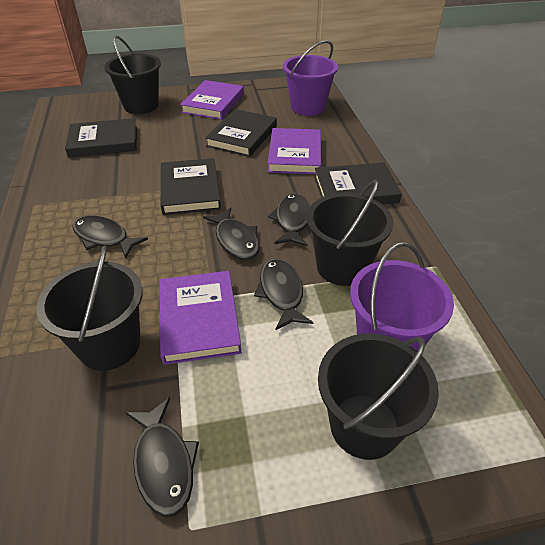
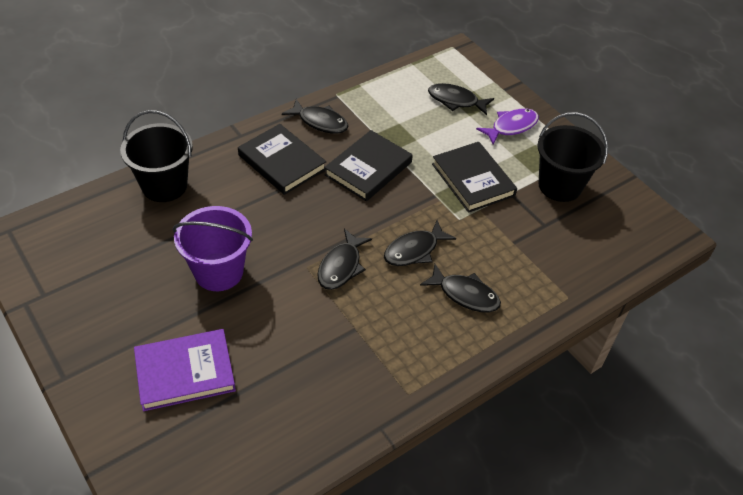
black book: 4 -> 3
black bucket: 4 -> 2
purple book: 3 -> 1
purple bucket: 2 -> 1
purple fish: 0 -> 1

